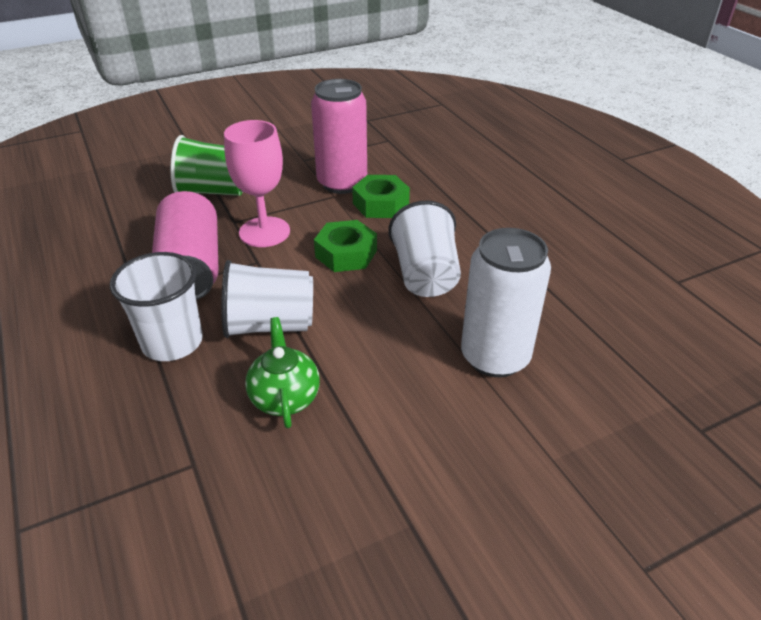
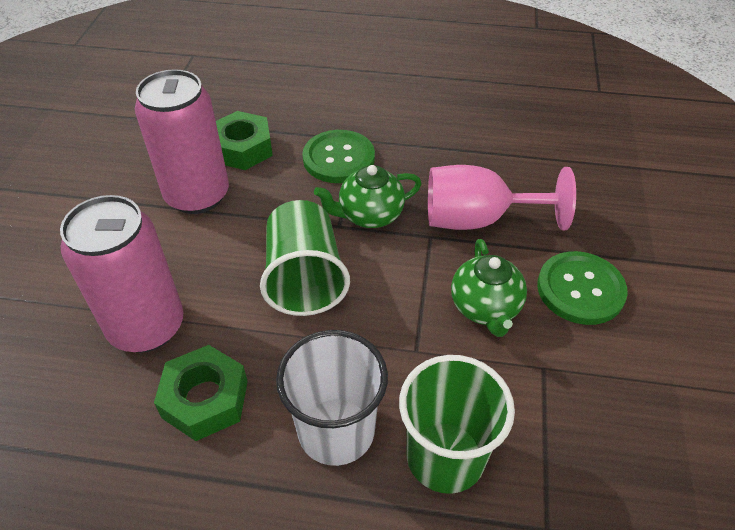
green button: 0 -> 2
green cup: 1 -> 2
green teapot: 1 -> 2
white can: 1 -> 0
white cup: 3 -> 1

